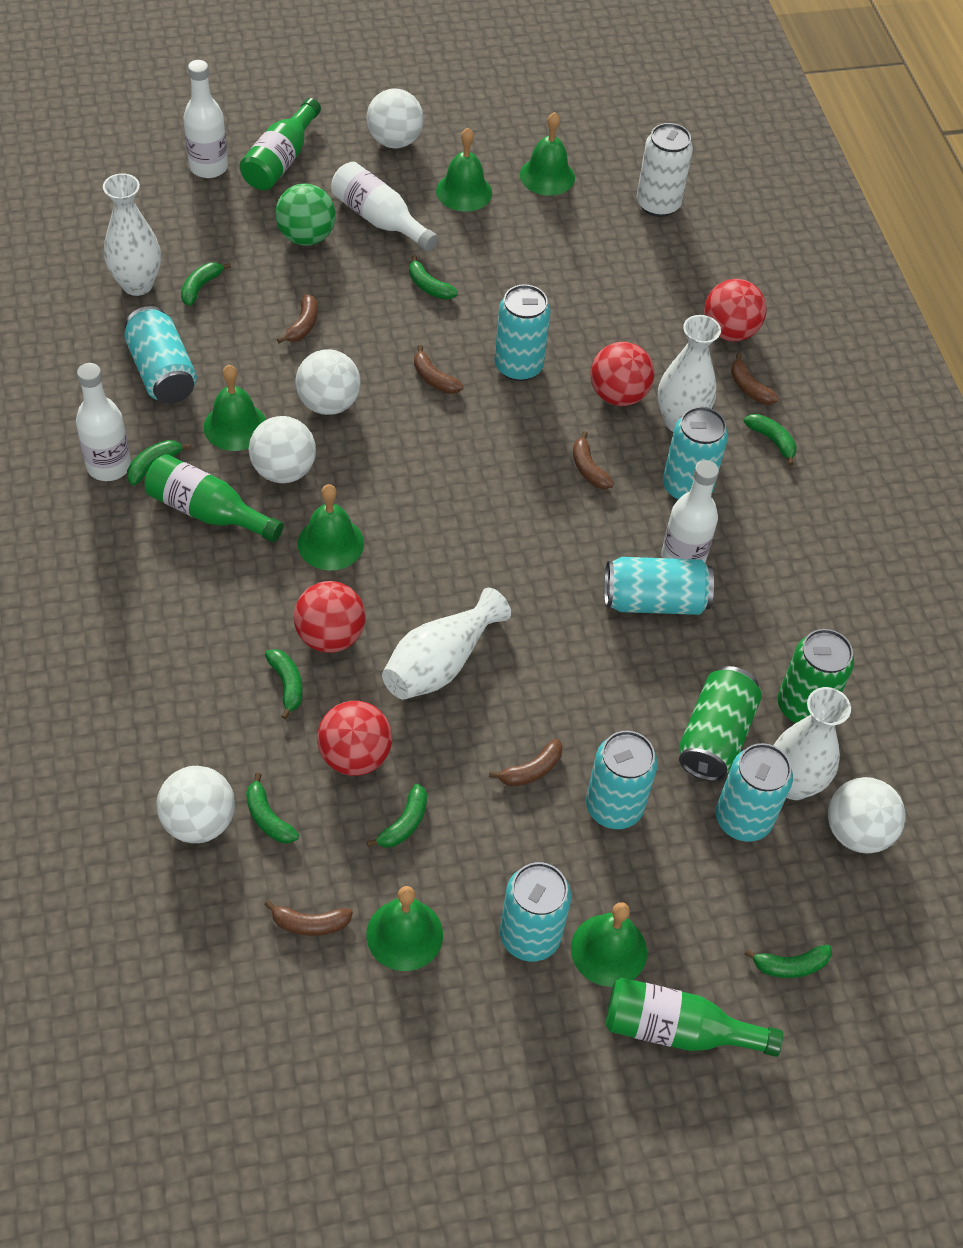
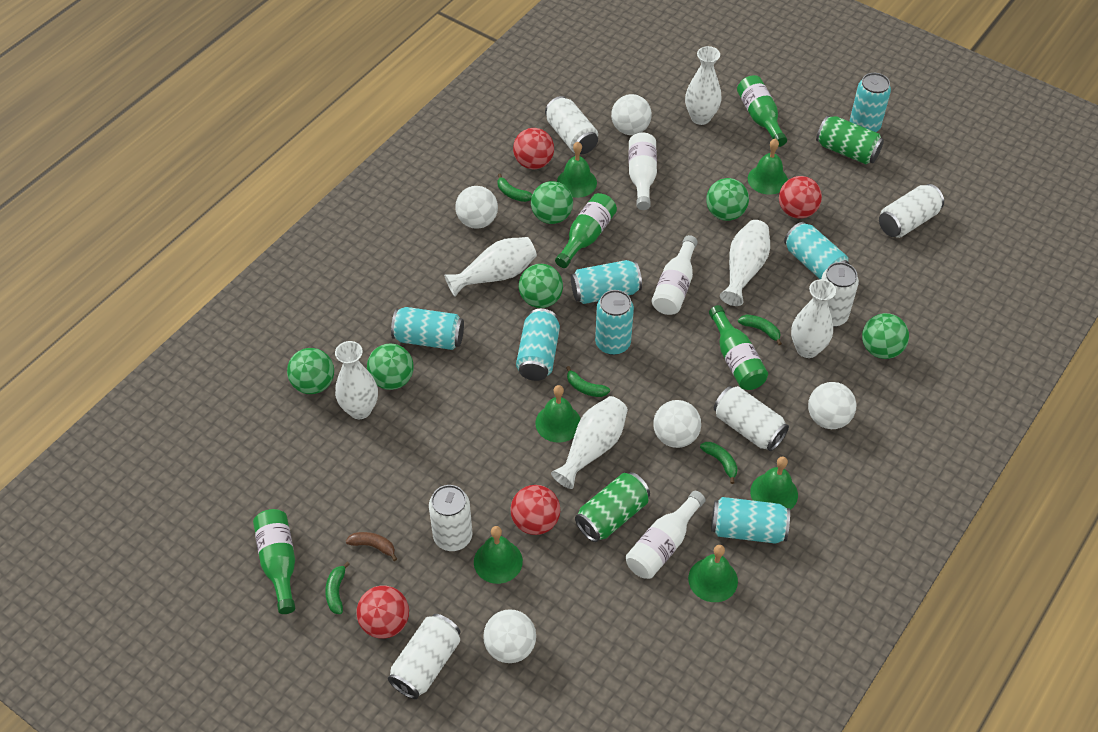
brown banana: 6 -> 1
green ball: 1 -> 6
green banana: 8 -> 5
green bottle: 3 -> 4
white bottle: 4 -> 3
white can: 1 -> 6
white vase: 4 -> 6

